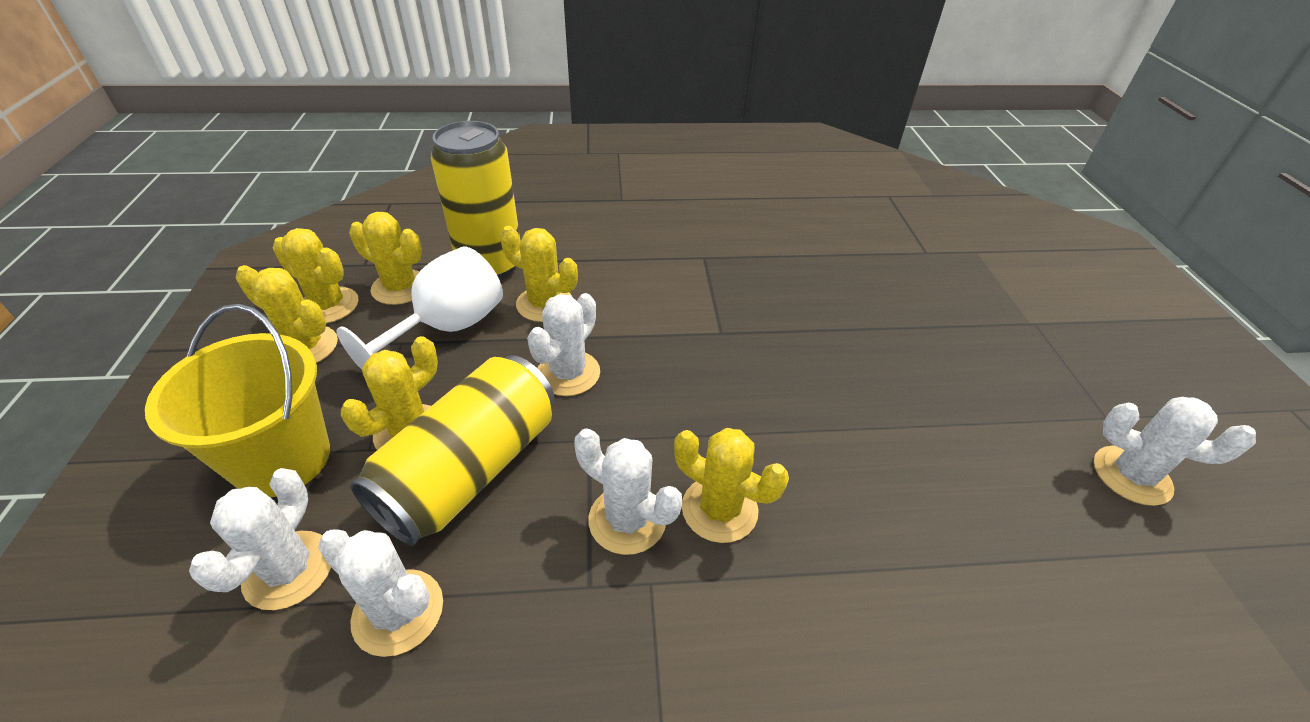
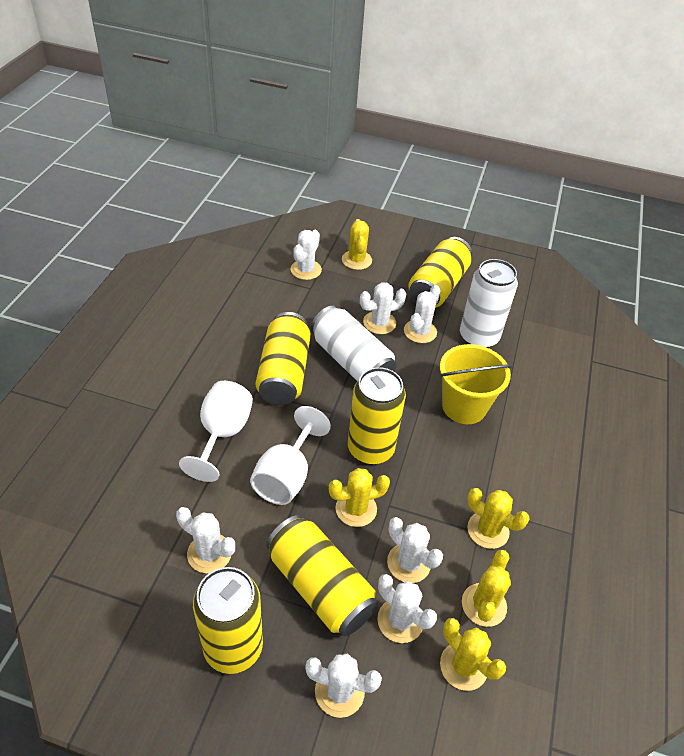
white cactus: 5 -> 7
white can: 0 -> 2
white goblet: 1 -> 2
yellow cactus: 6 -> 5
yellow can: 2 -> 5

